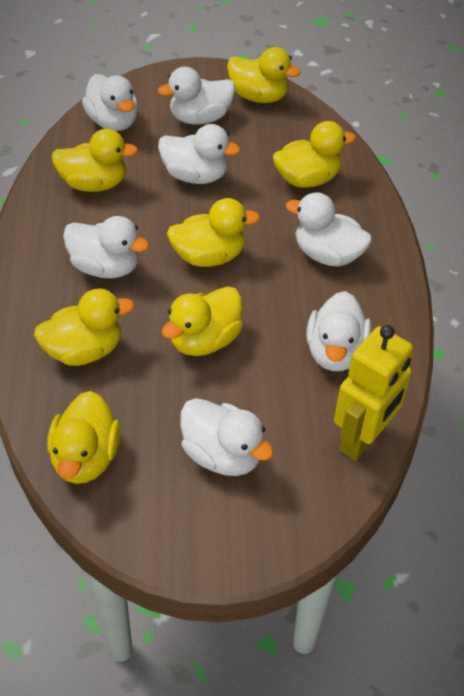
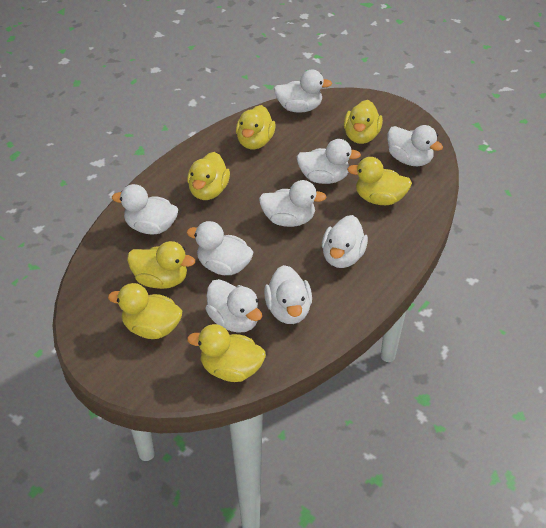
white duck: 7 -> 9
yellow robot: 1 -> 0

